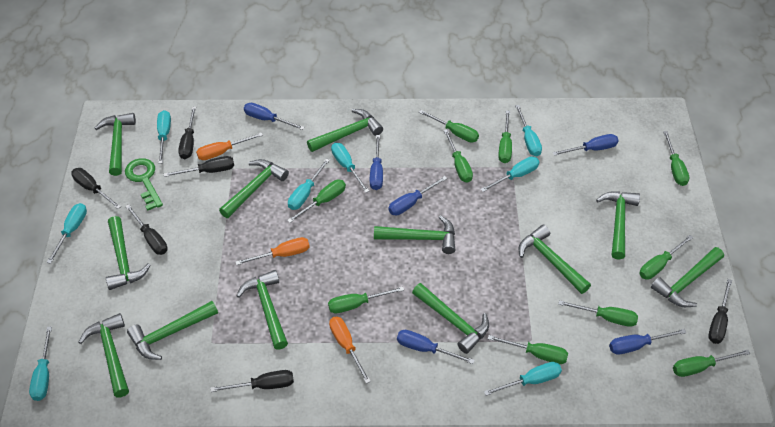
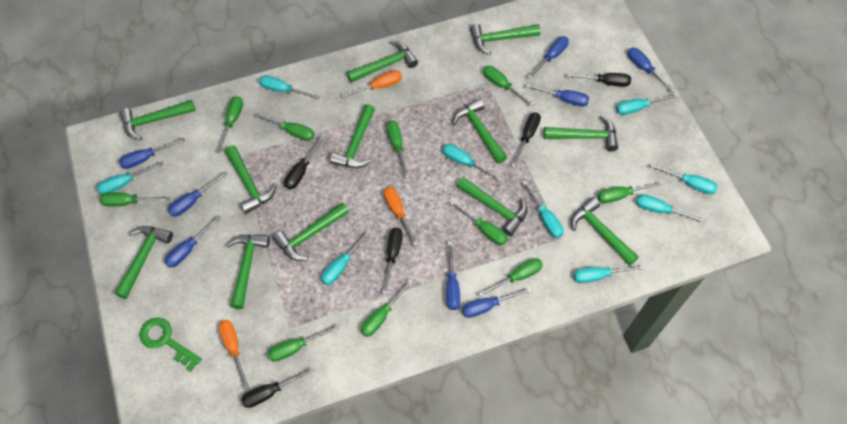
black screwdriver: 6 -> 5
blue screwdriver: 6 -> 8
turquoise screwdriver: 8 -> 9

